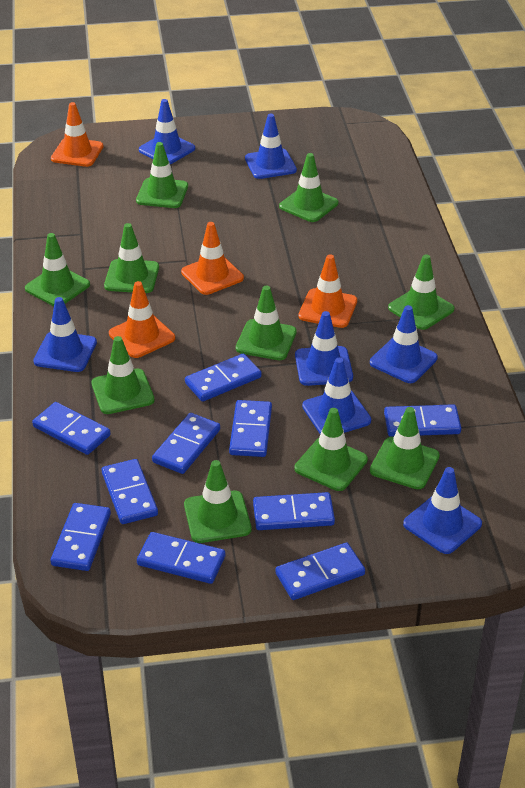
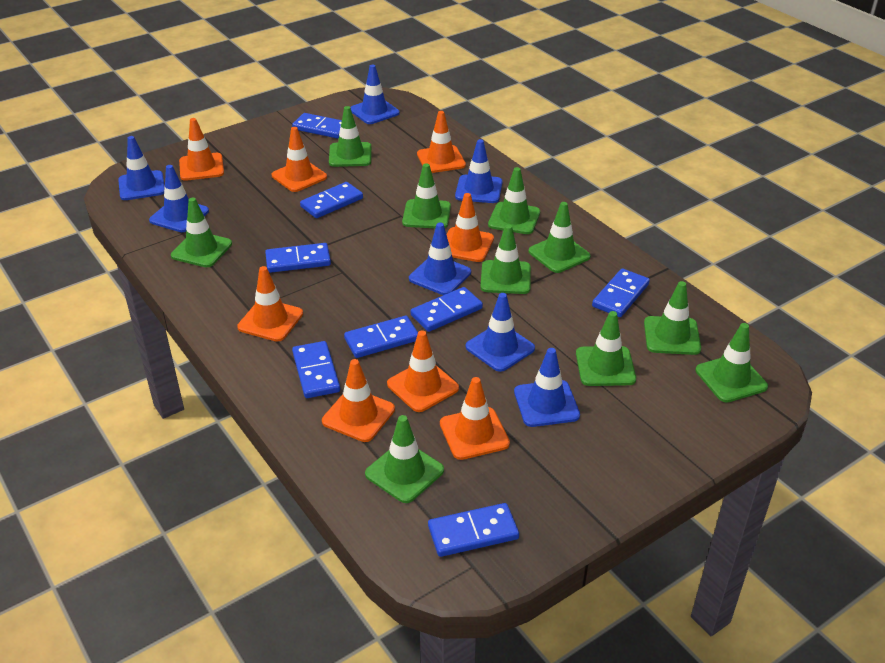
blue domino: 10 -> 8
orange traffic cone: 4 -> 8

